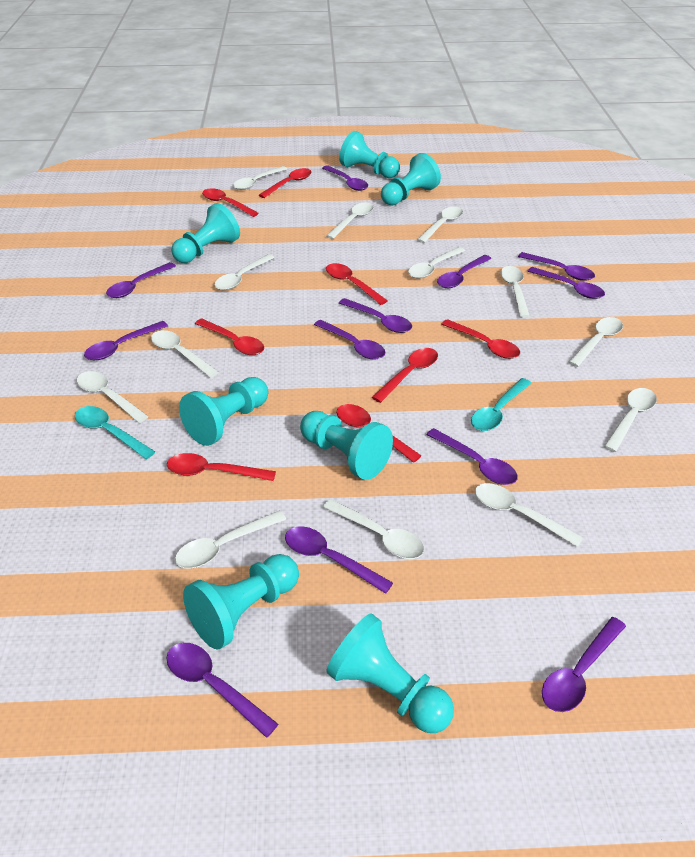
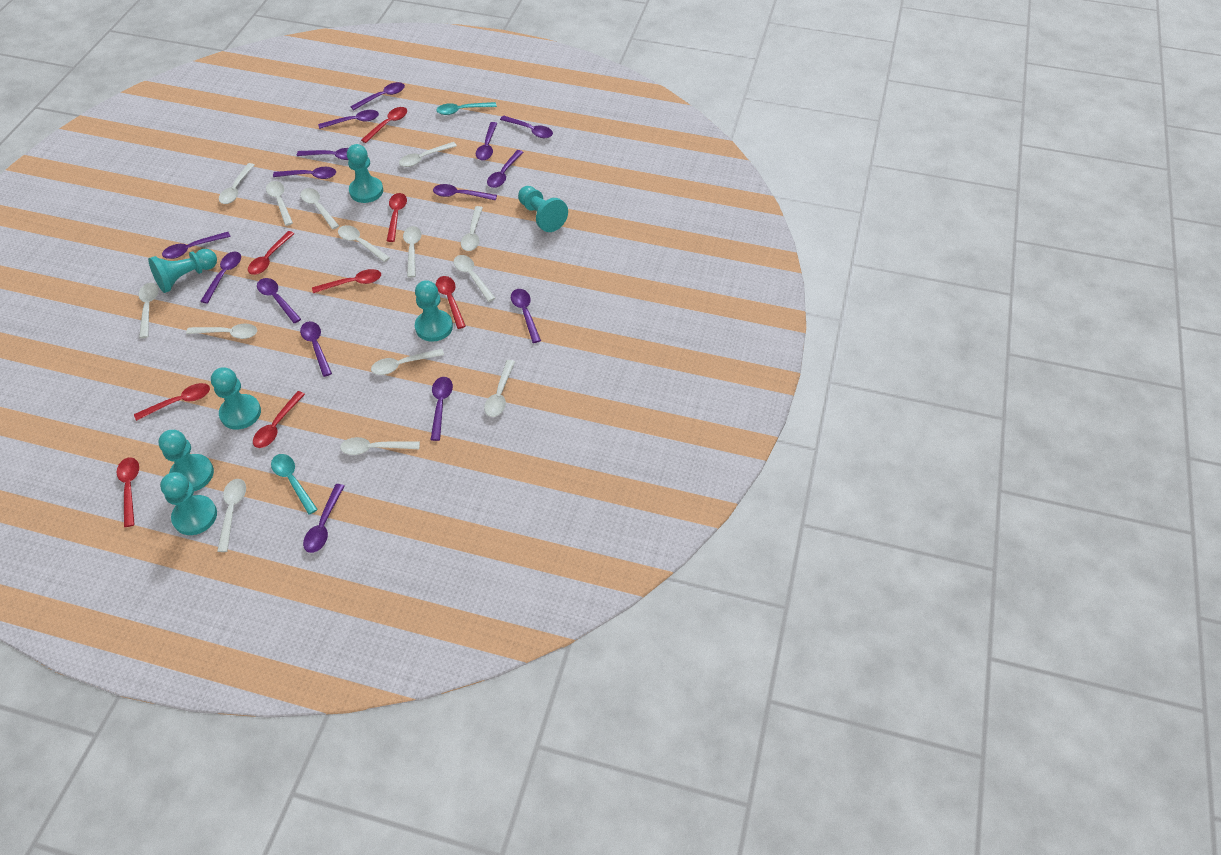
purple spoon: 12 -> 15
white spoon: 13 -> 14

